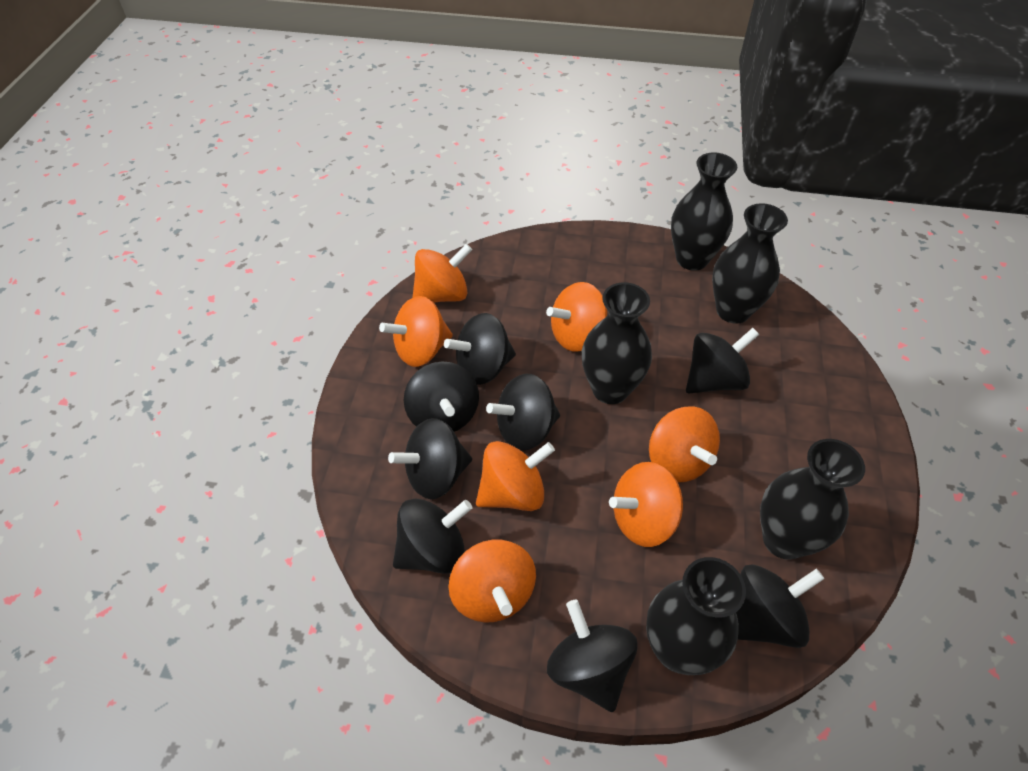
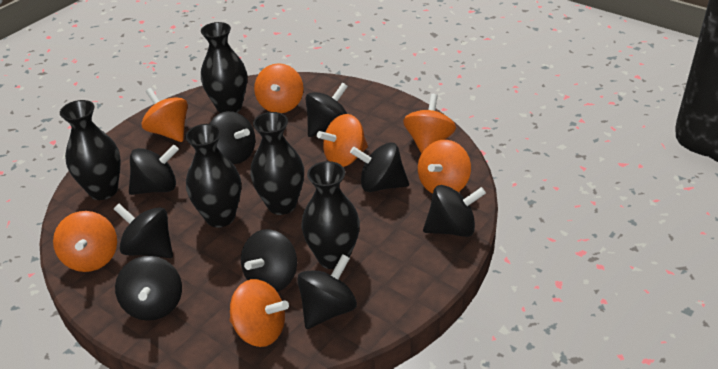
black spinning top: 8 -> 9

